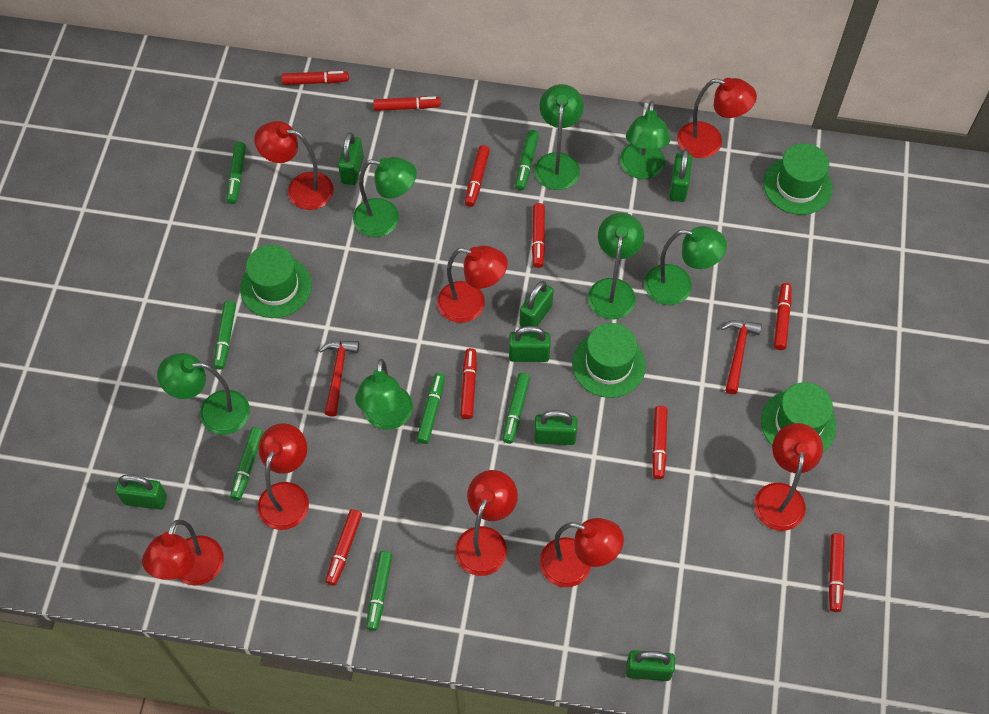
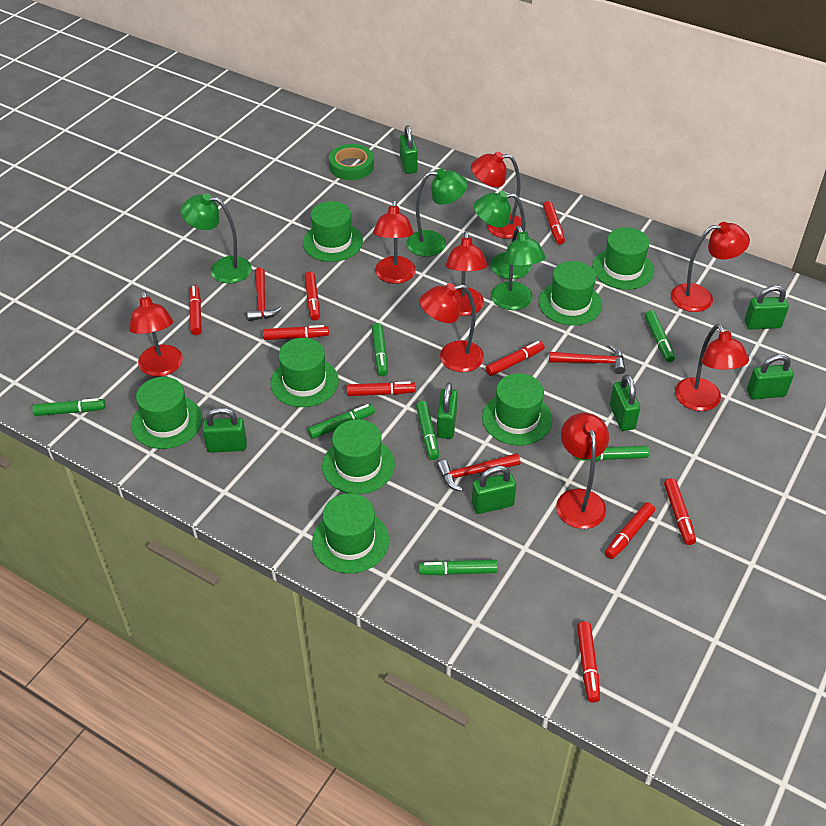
green hat: 4 -> 8
green lamp: 7 -> 4
green tape: 0 -> 1
red hammer: 2 -> 3

